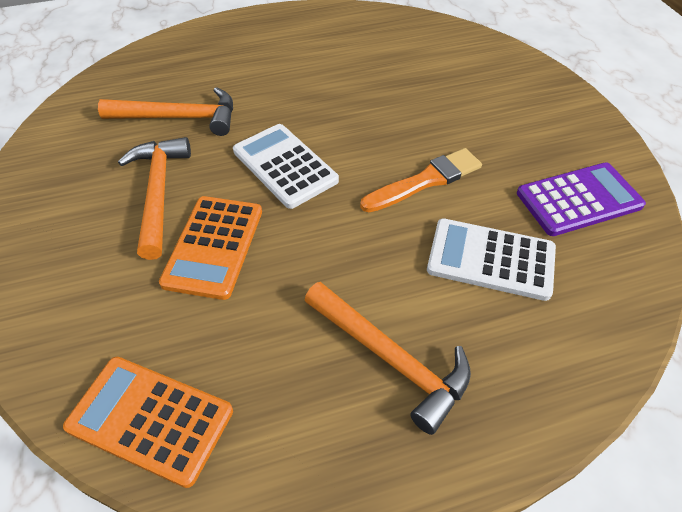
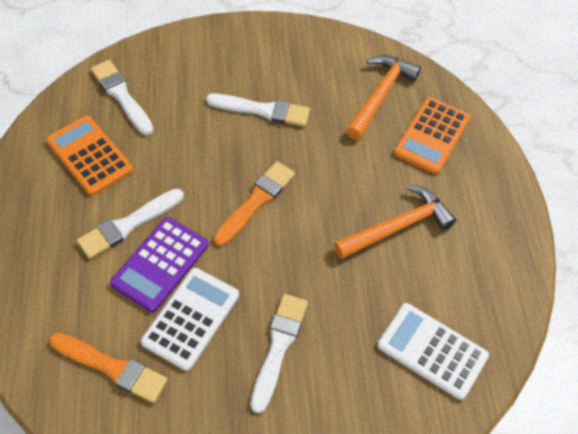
orange brush: 1 -> 2
orange hammer: 3 -> 2
white brush: 0 -> 4

